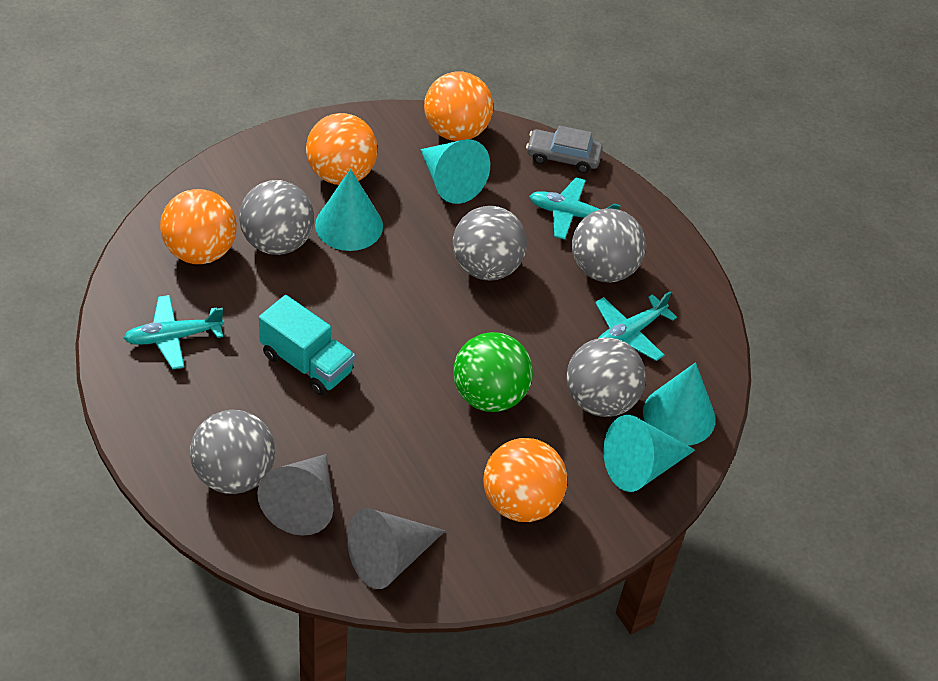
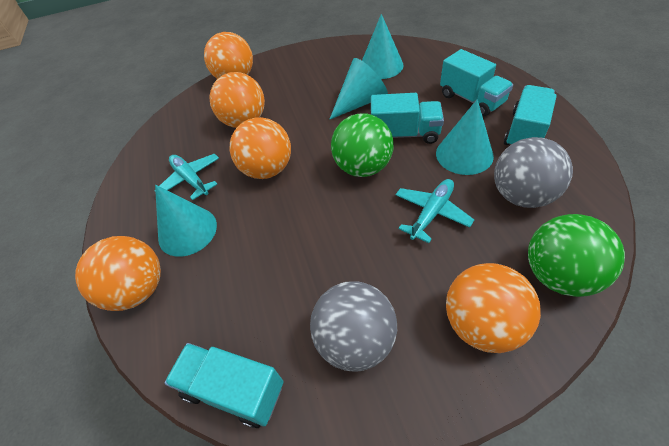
green ball: 1 -> 2
grey ball: 5 -> 2
grey car: 1 -> 0
grey cone: 2 -> 0
orange ball: 4 -> 5
turquoise plane: 3 -> 2
turquoise truck: 1 -> 4

